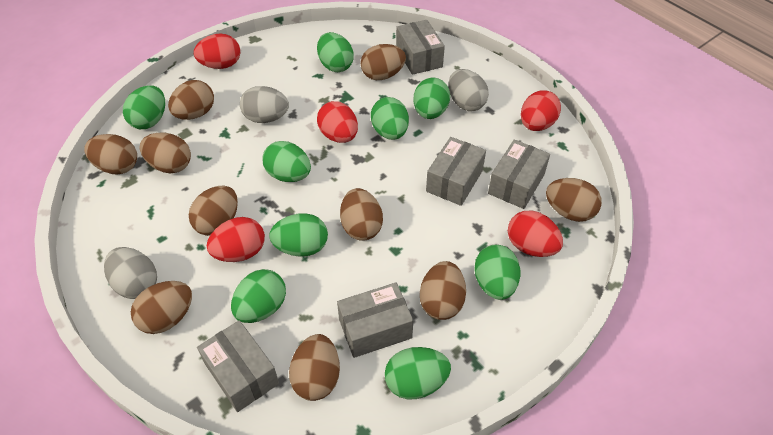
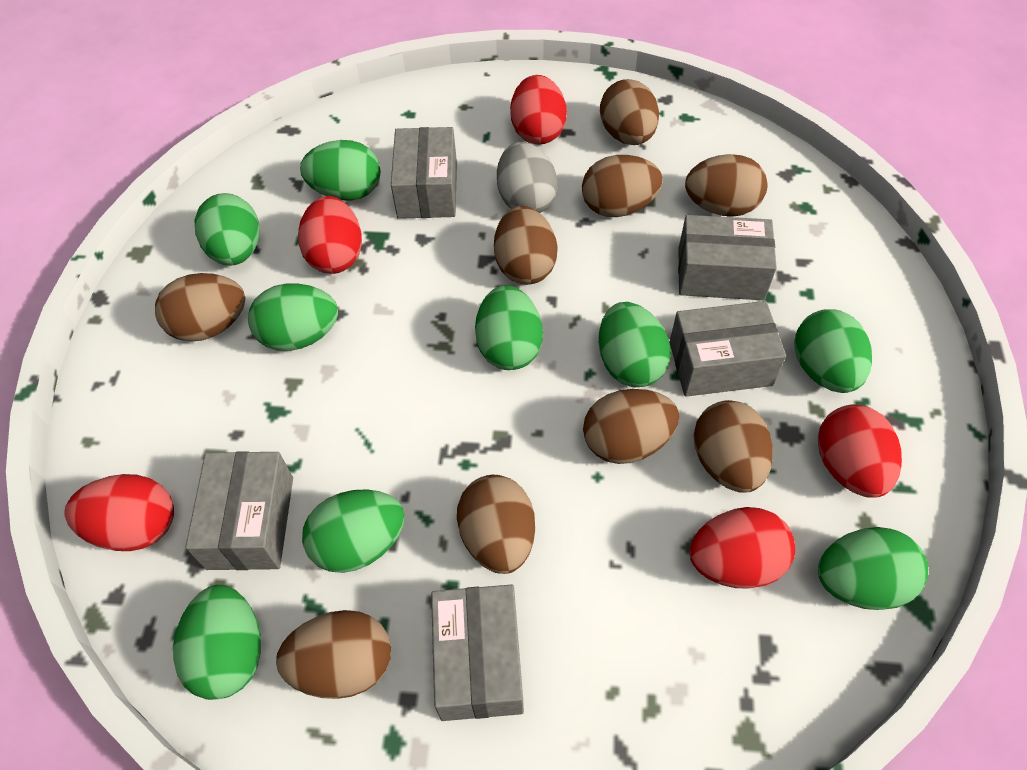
brown egg: 10 -> 9
grey egg: 3 -> 1

